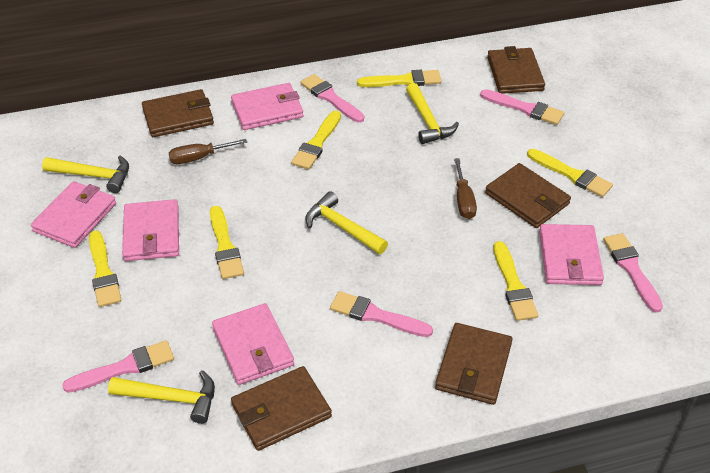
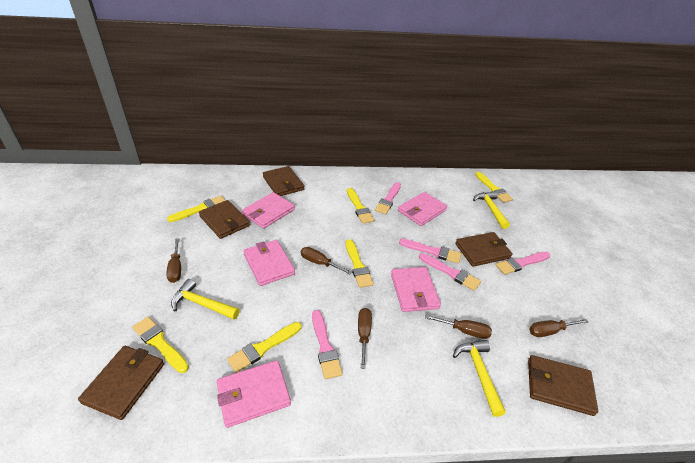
brown screwdriver: 2 -> 5
yellow hammer: 4 -> 3

